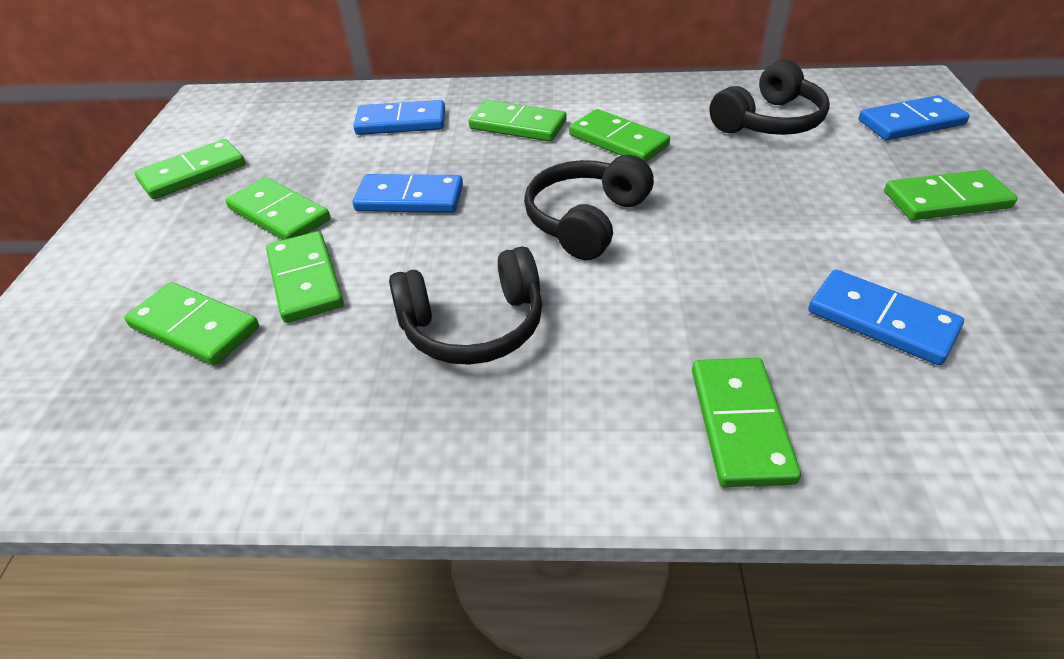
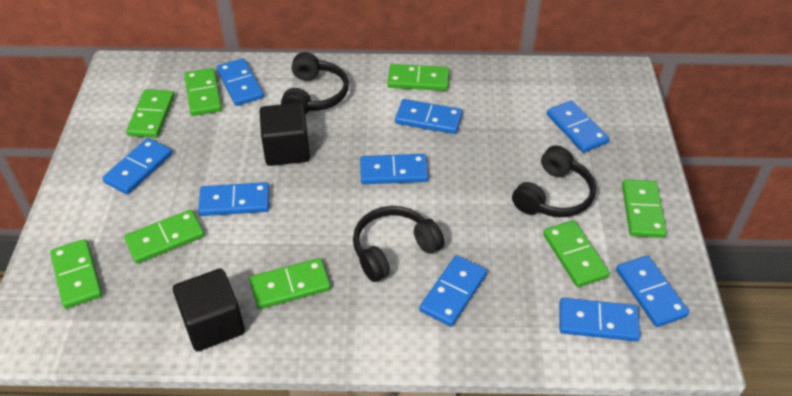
black cube: 0 -> 2
blue domino: 4 -> 9

